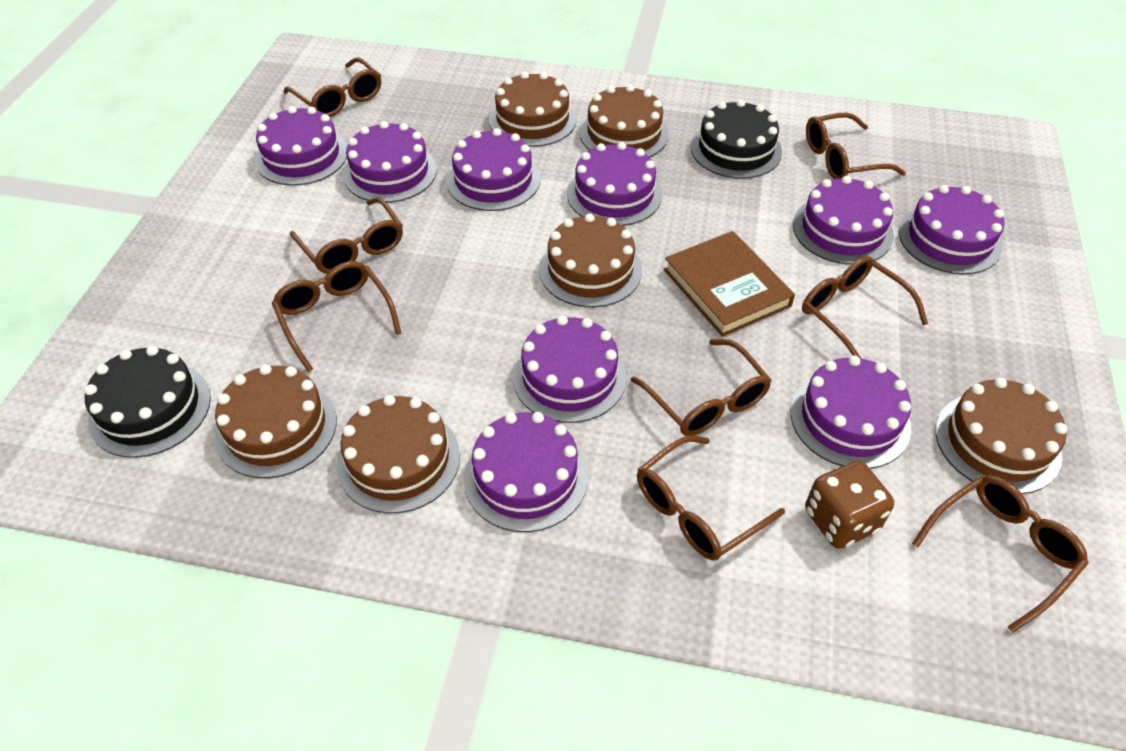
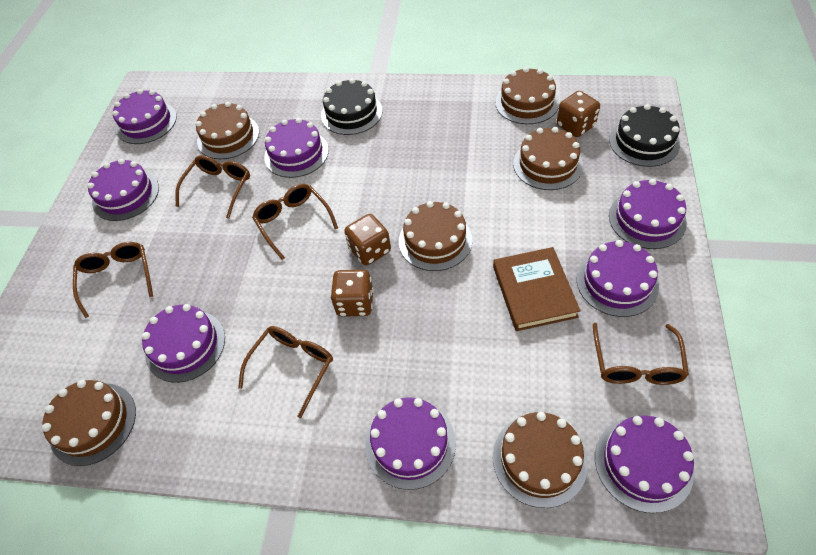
brown dice: 1 -> 3
brown glasses: 8 -> 5
purple cake: 9 -> 8

